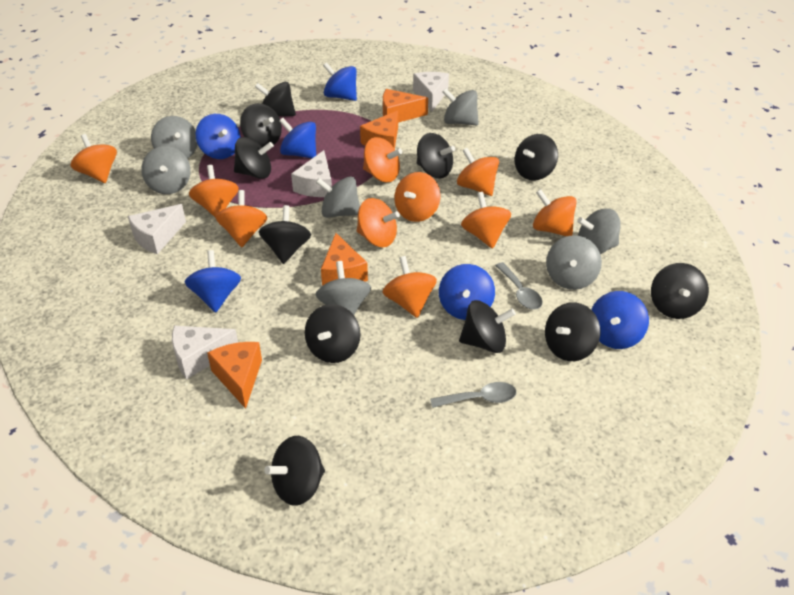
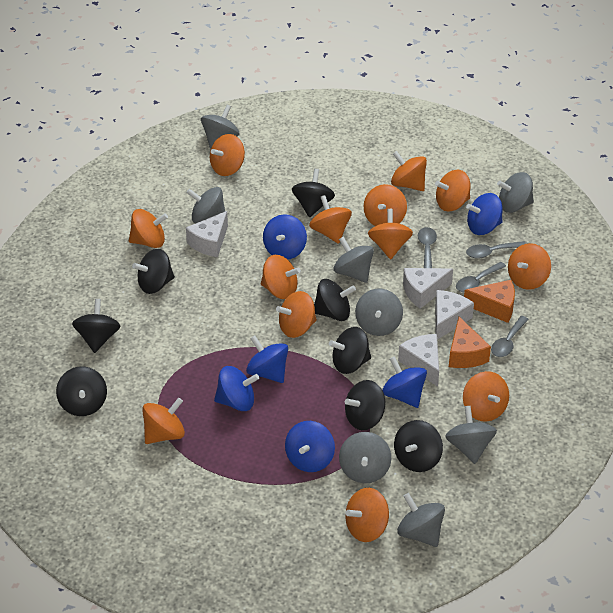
black spinning top: 11 -> 8
grey spinning top: 7 -> 8
grey spoon: 2 -> 4
orange cheese: 4 -> 2
orange spinning top: 10 -> 13

